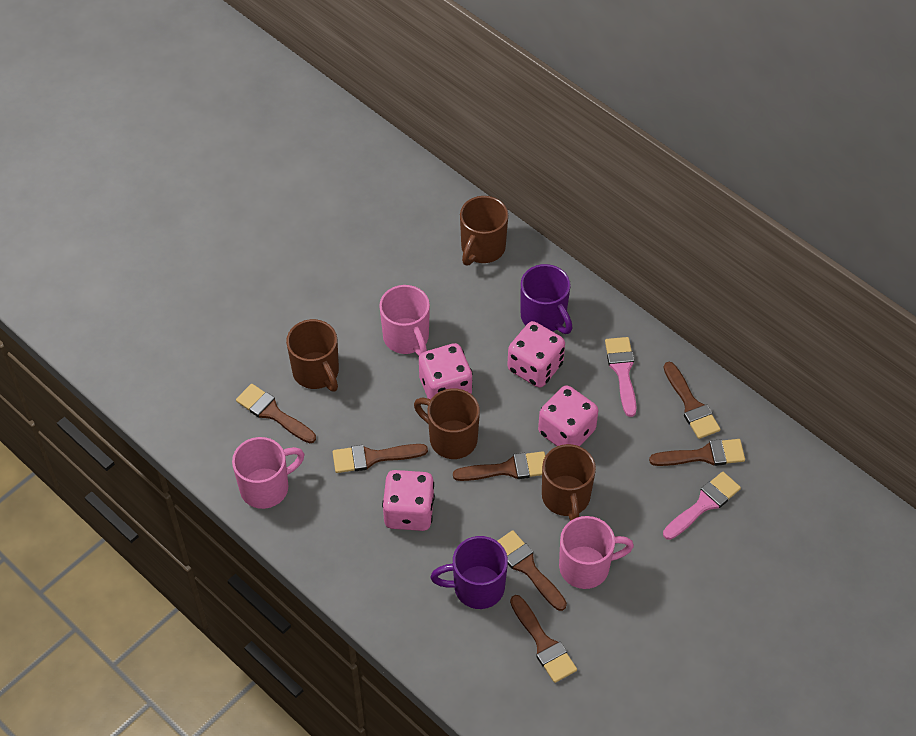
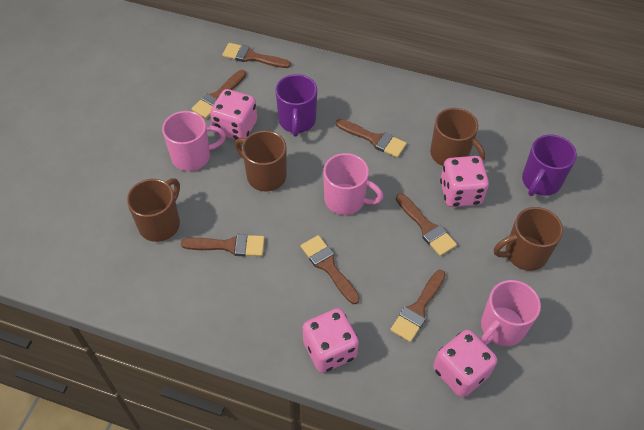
pink brush: 2 -> 0

